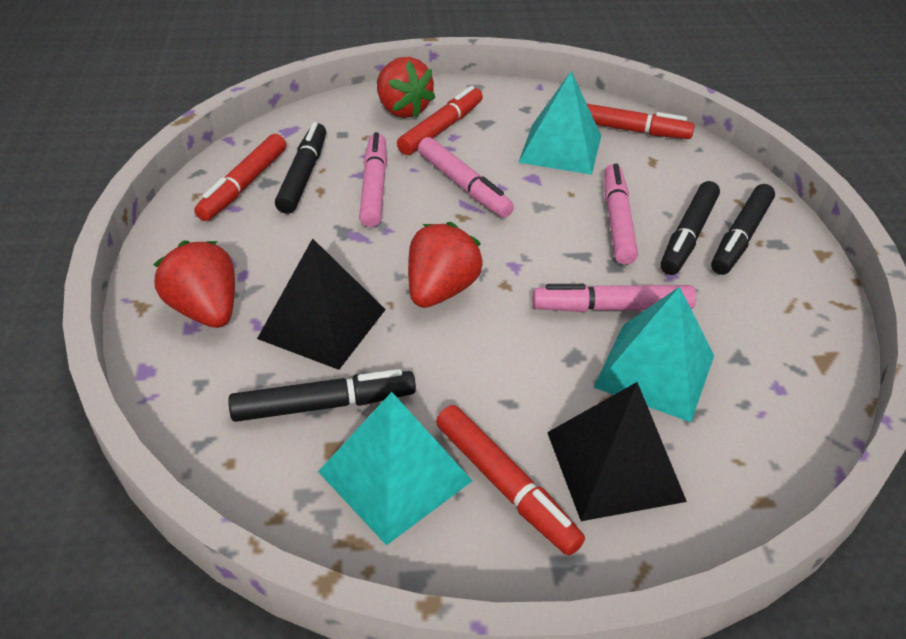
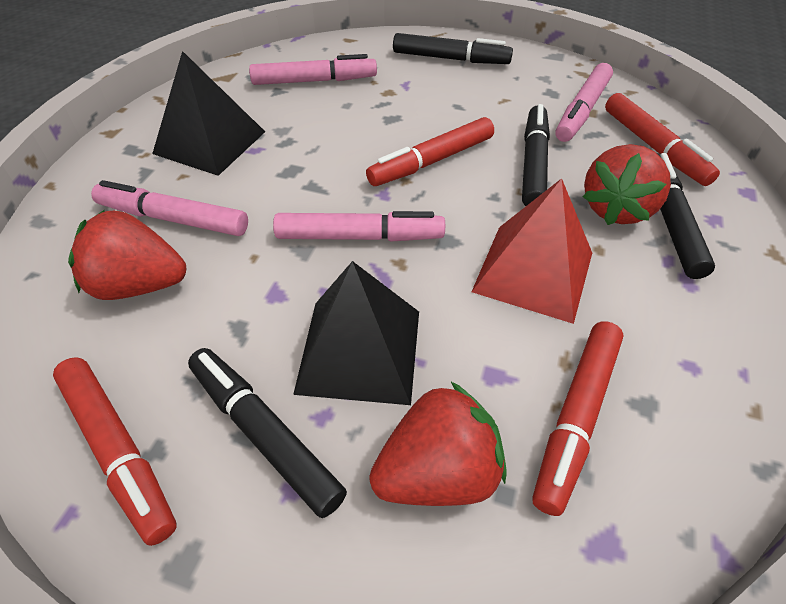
red pyramid: 0 -> 1
turquoise pyramid: 3 -> 0

